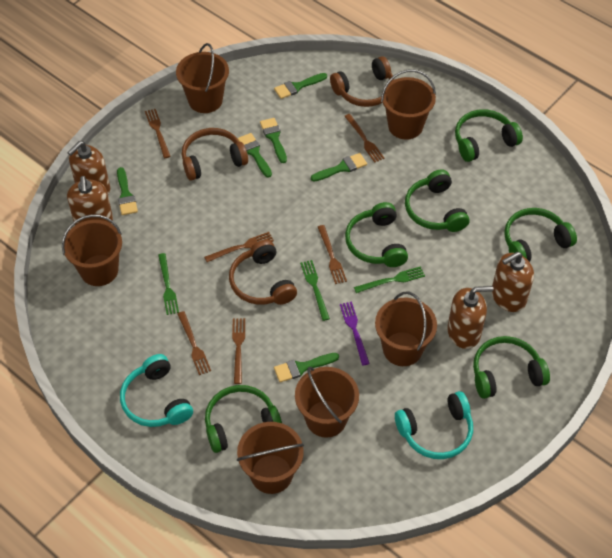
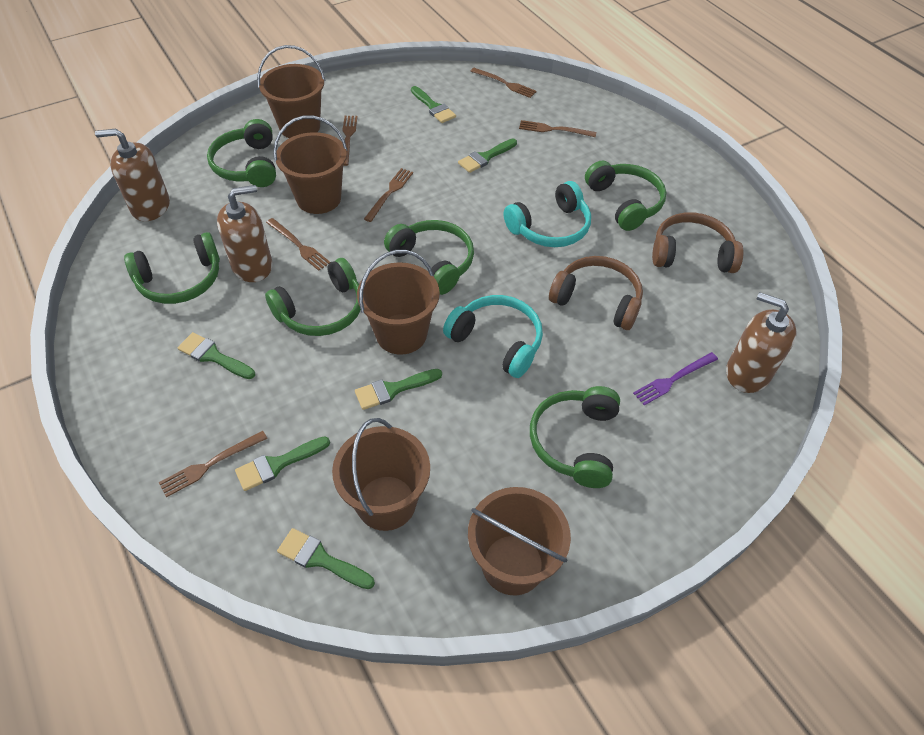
brown bucket: 6 -> 5
brown headphones: 3 -> 2
brown soap dispenser: 4 -> 3
green fork: 3 -> 0

